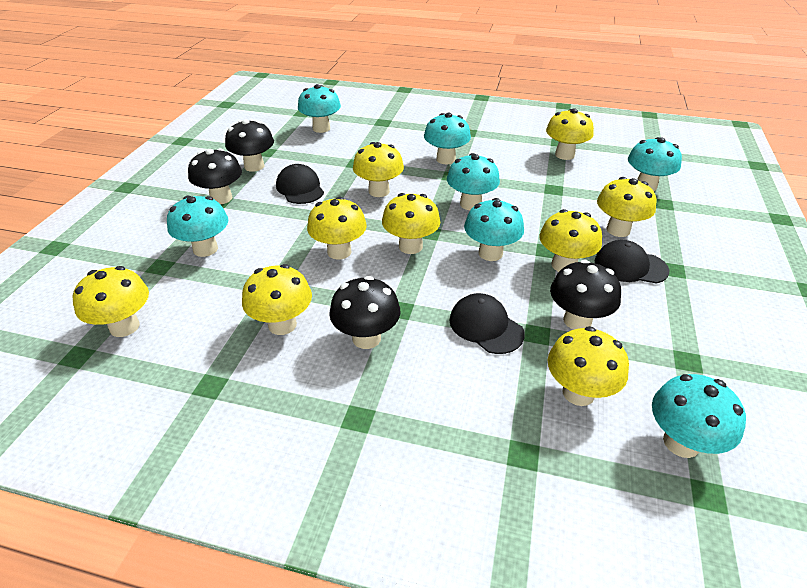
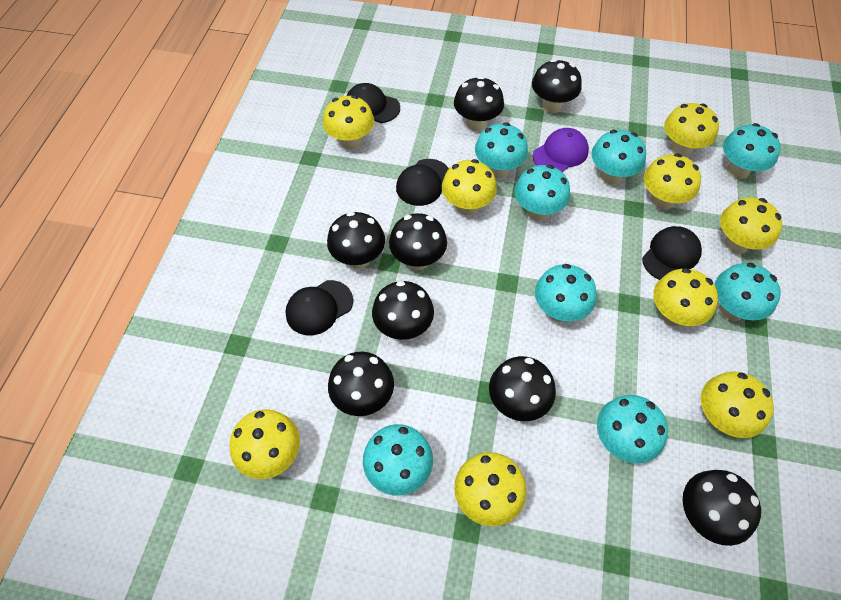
black cap: 3 -> 4
black mushroom: 4 -> 8
purple cap: 0 -> 1
turquoise mushroom: 7 -> 8

